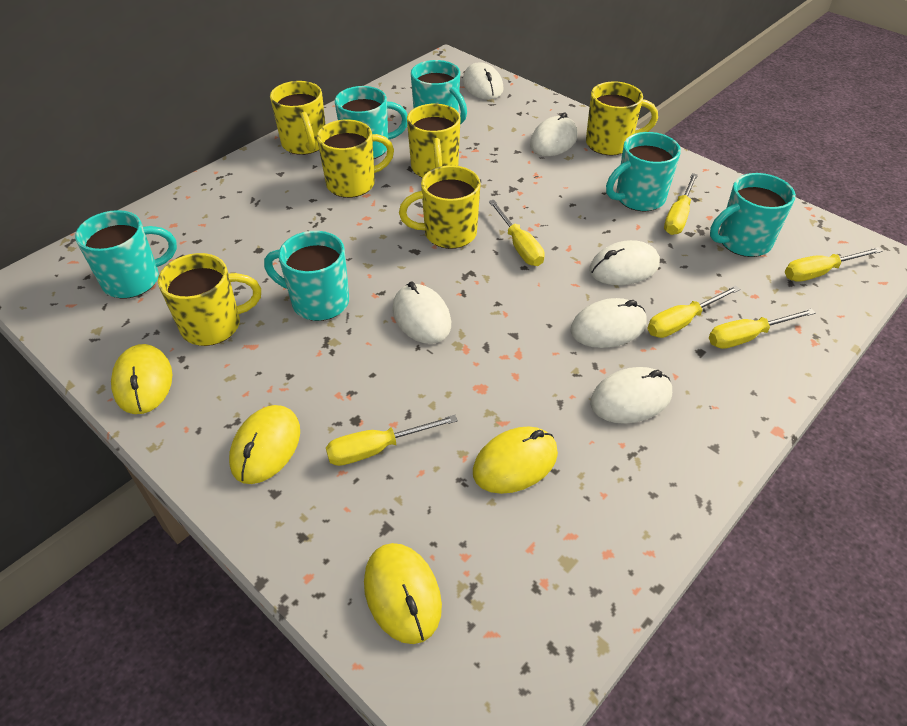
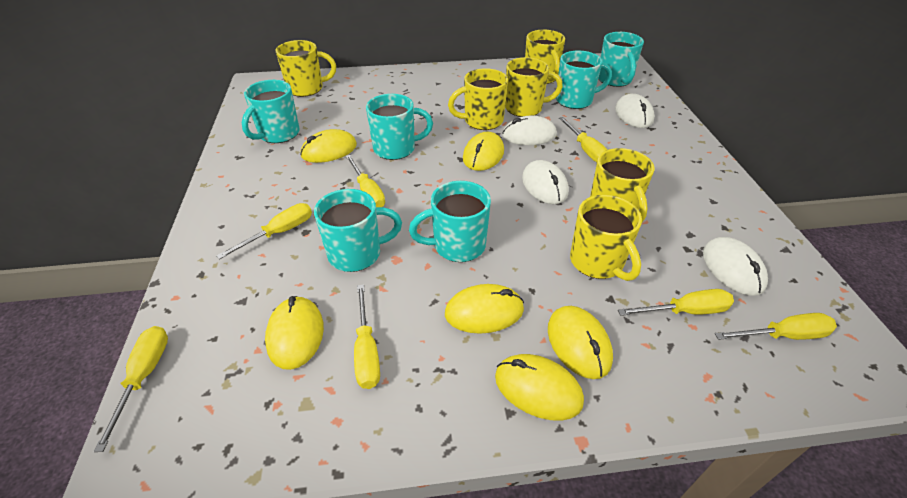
white mouse: 6 -> 4
yellow mouse: 4 -> 6
yellow screwdriver: 6 -> 7

